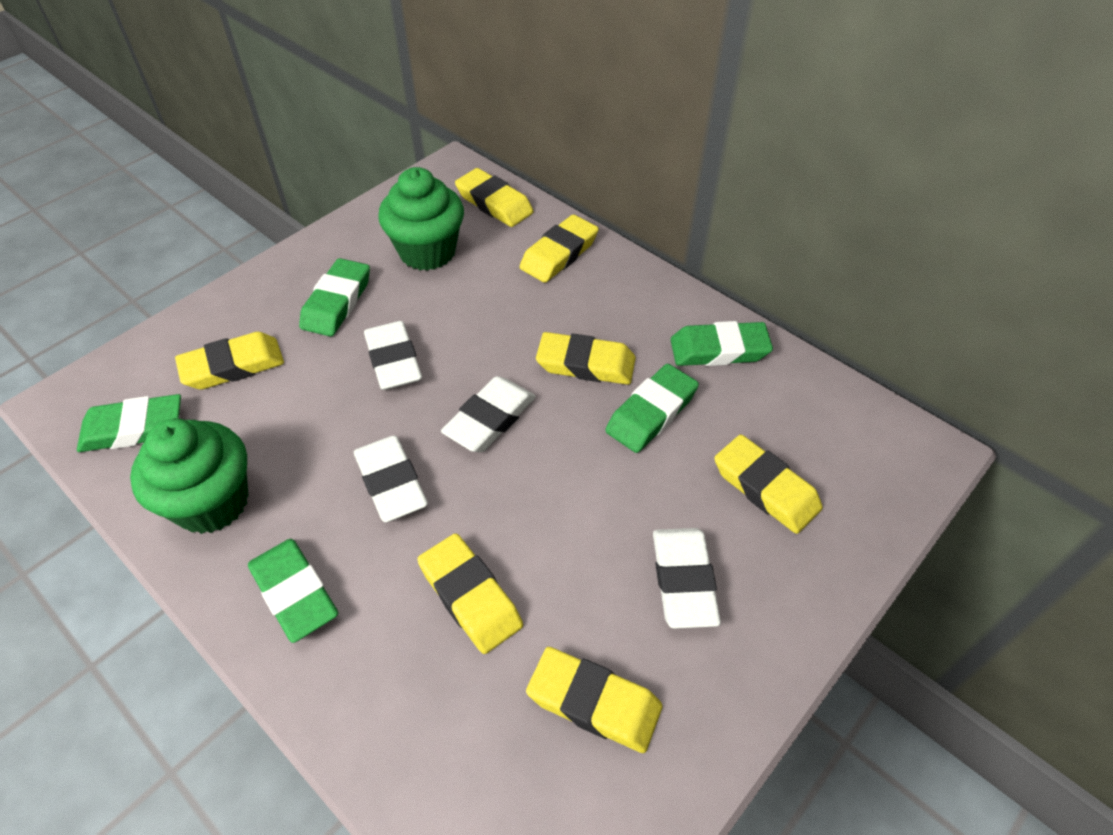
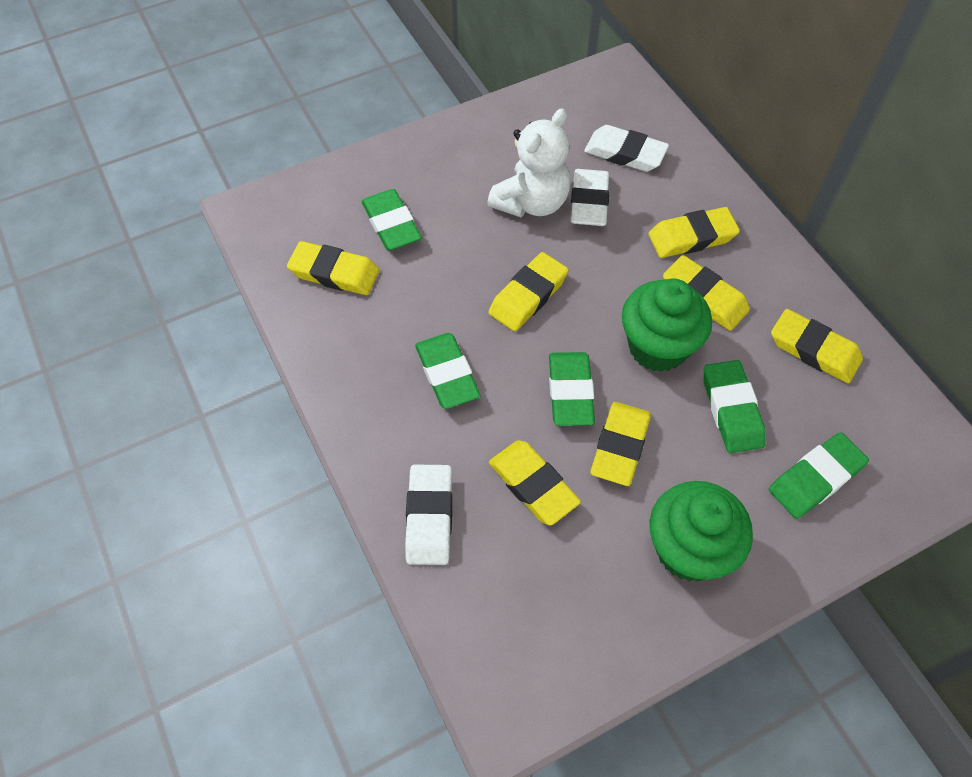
white eraser: 4 -> 3
white teddy bear: 0 -> 1

